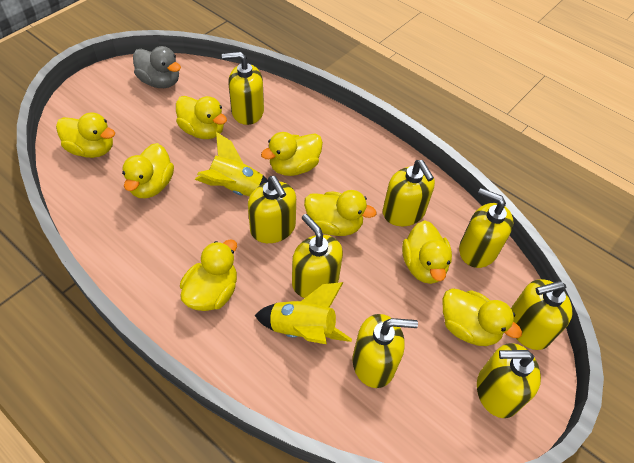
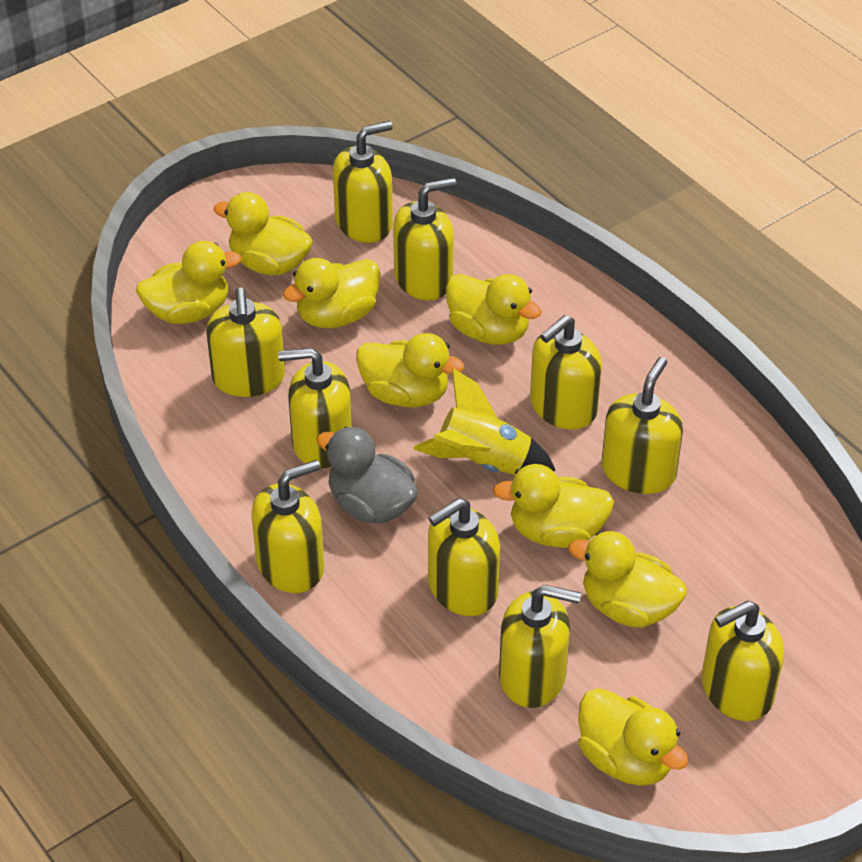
yellow rocket: 2 -> 1
yellow soap dispenser: 8 -> 10

